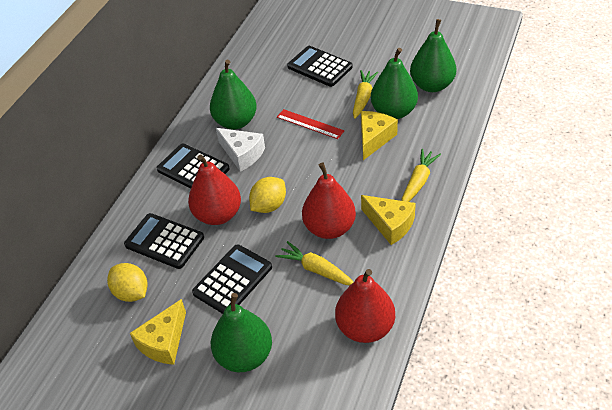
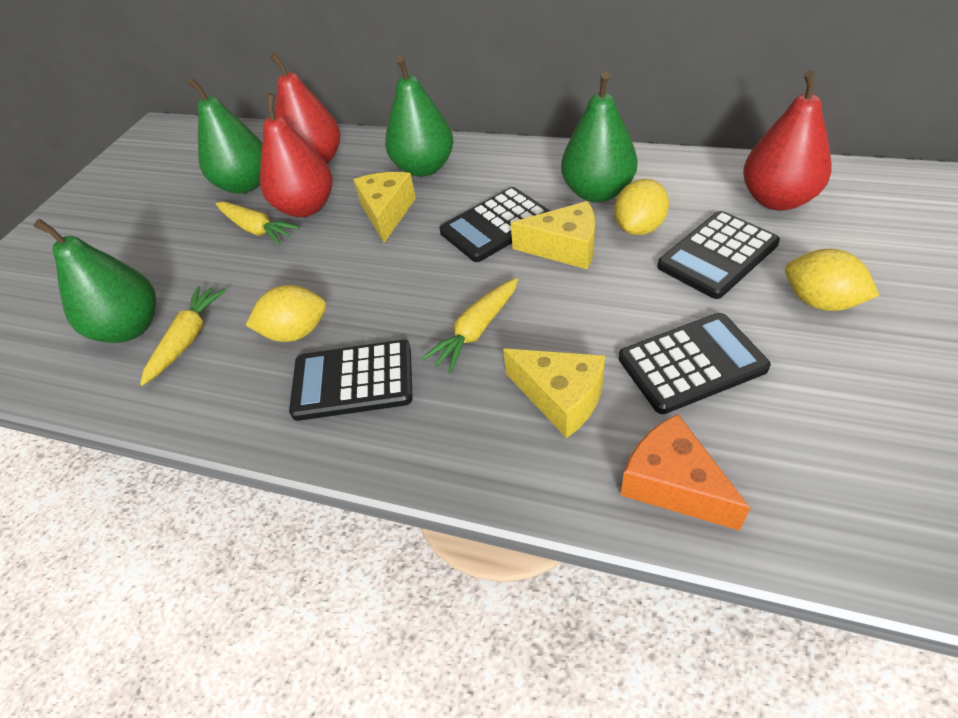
orange cheese: 0 -> 1
red ruler: 1 -> 0
white cheese: 1 -> 0
yellow lemon: 2 -> 3

